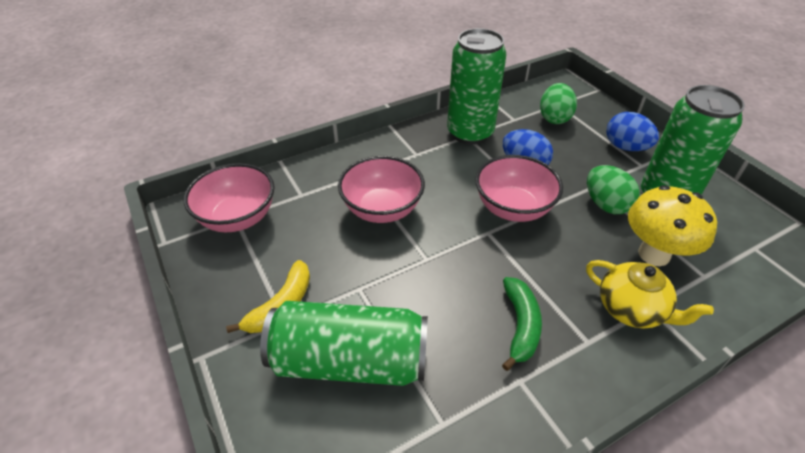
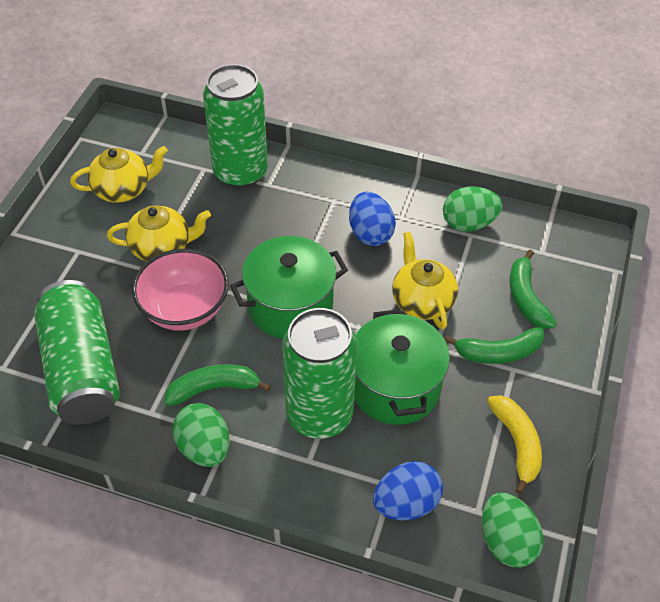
green banana: 1 -> 3
green egg: 2 -> 3
green pot: 0 -> 2
pink bowl: 3 -> 1
yellow mushroom: 1 -> 0
yellow teapot: 1 -> 3

